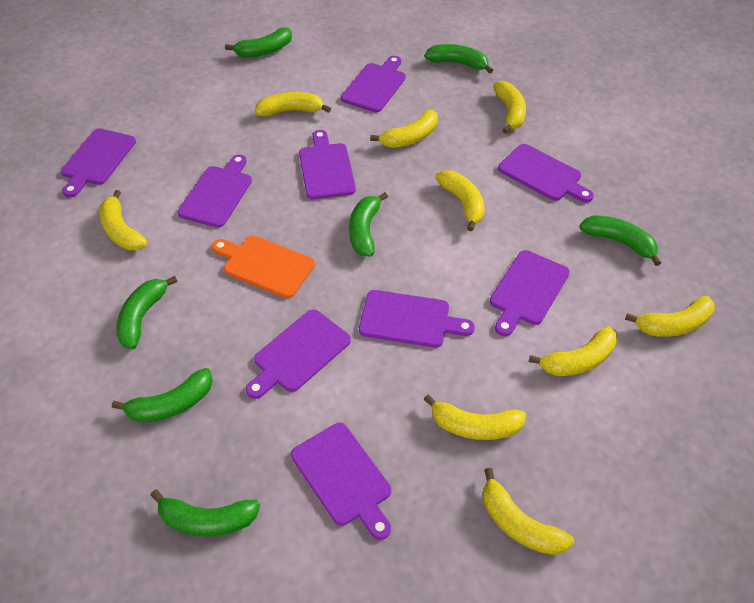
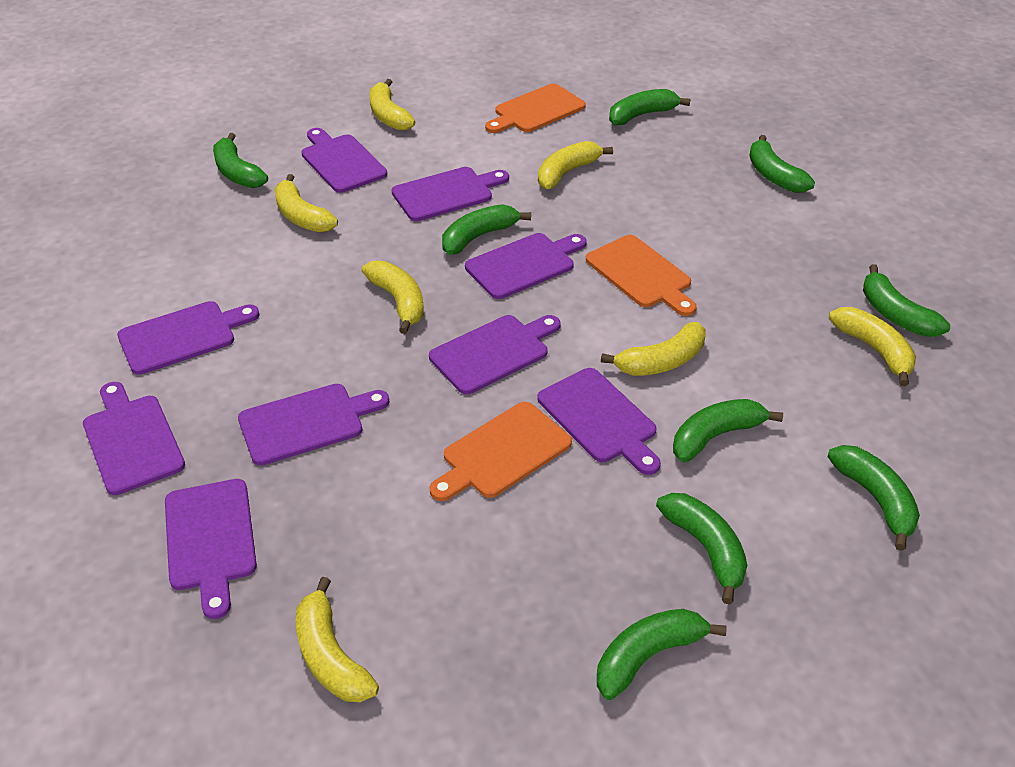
green banana: 7 -> 9
orange cutting board: 1 -> 3
yellow banana: 9 -> 7

